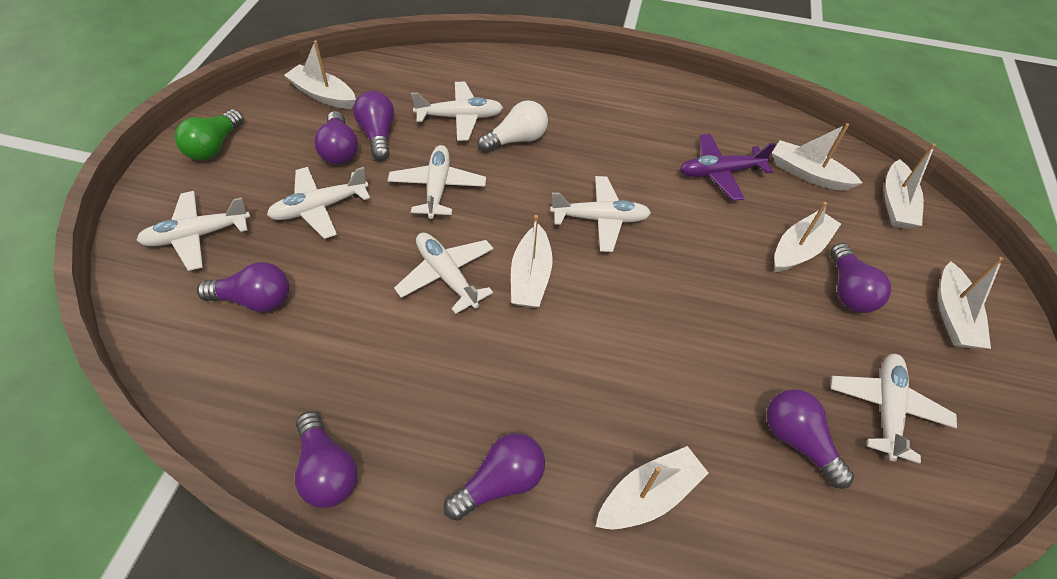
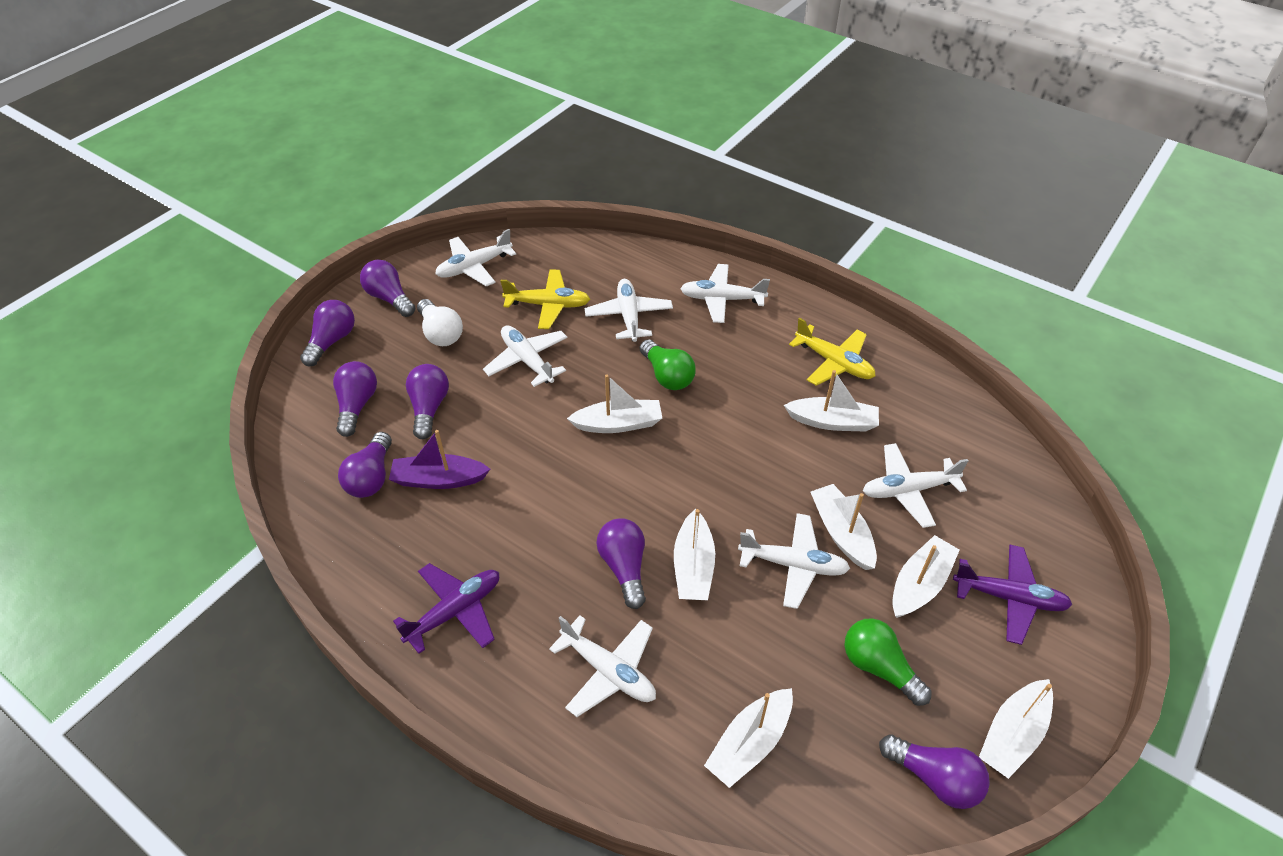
green light bulb: 1 -> 2
purple boat: 0 -> 1
purple plane: 1 -> 2
yellow plane: 0 -> 2

